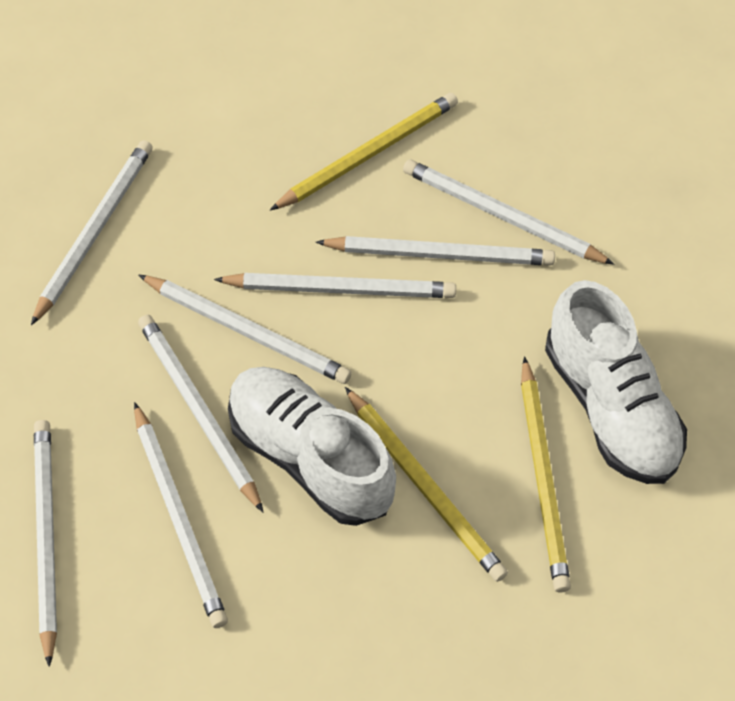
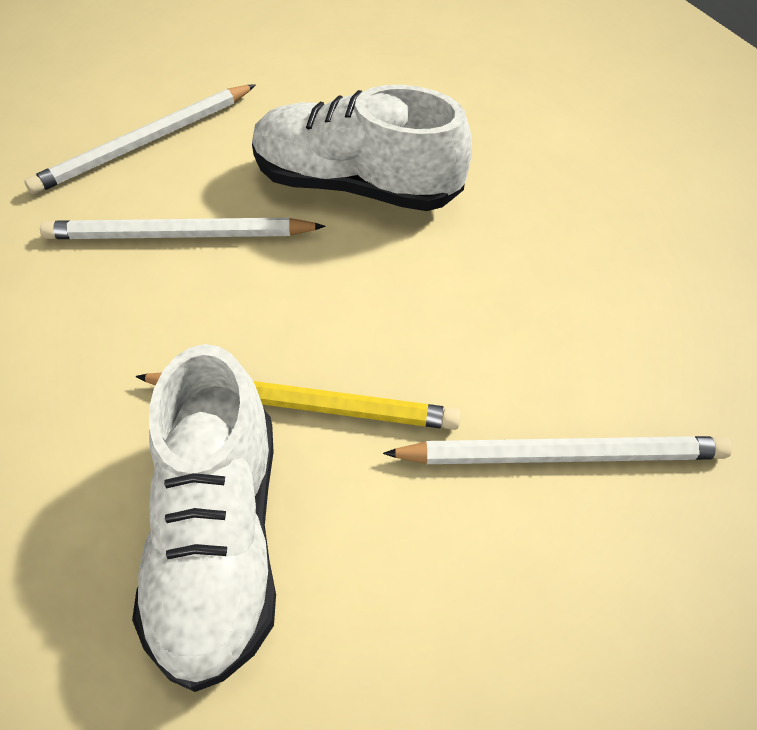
white pencil: 8 -> 3
yellow pencil: 3 -> 1

